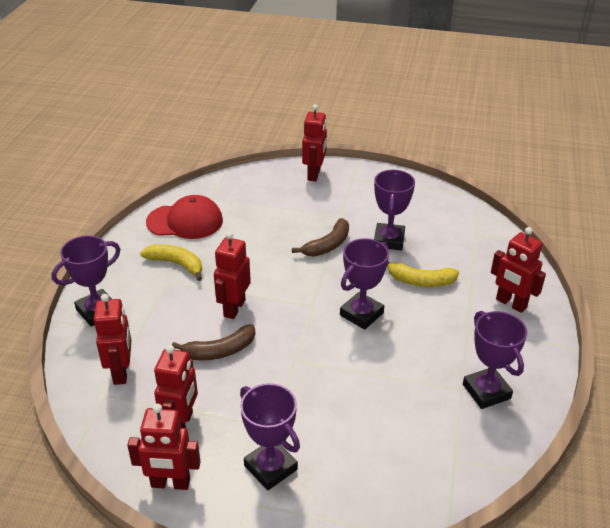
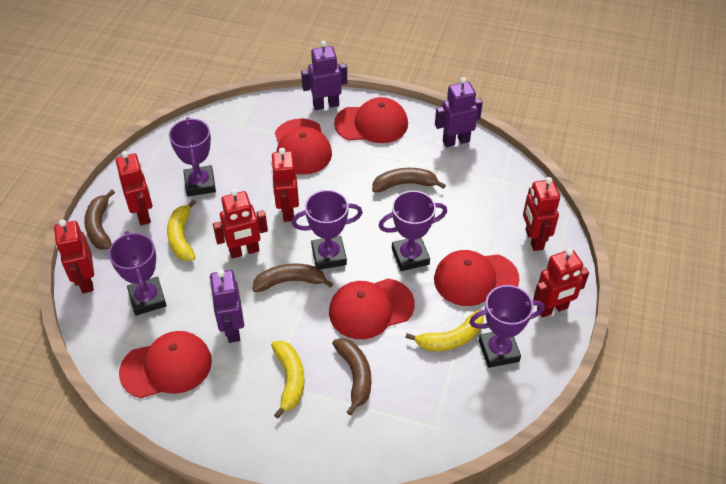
brown banana: 2 -> 4
purple robot: 0 -> 3
red cap: 1 -> 5
yellow banana: 2 -> 3

